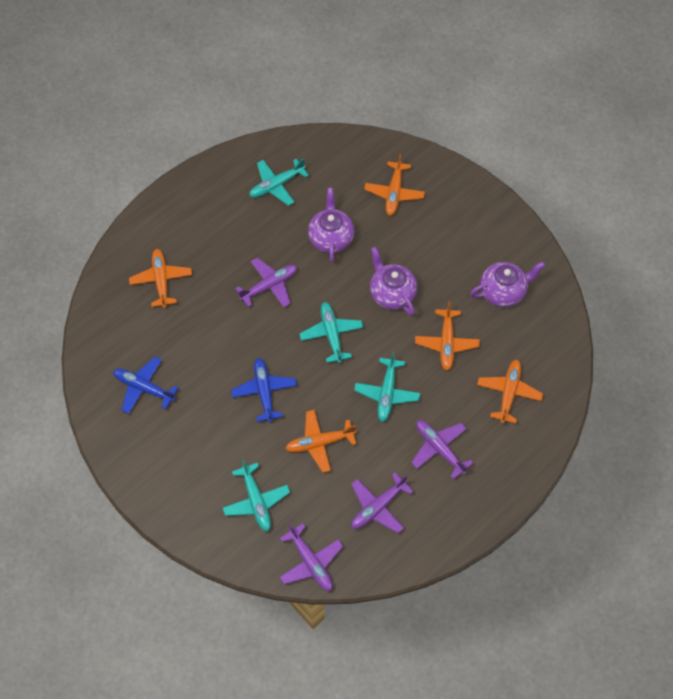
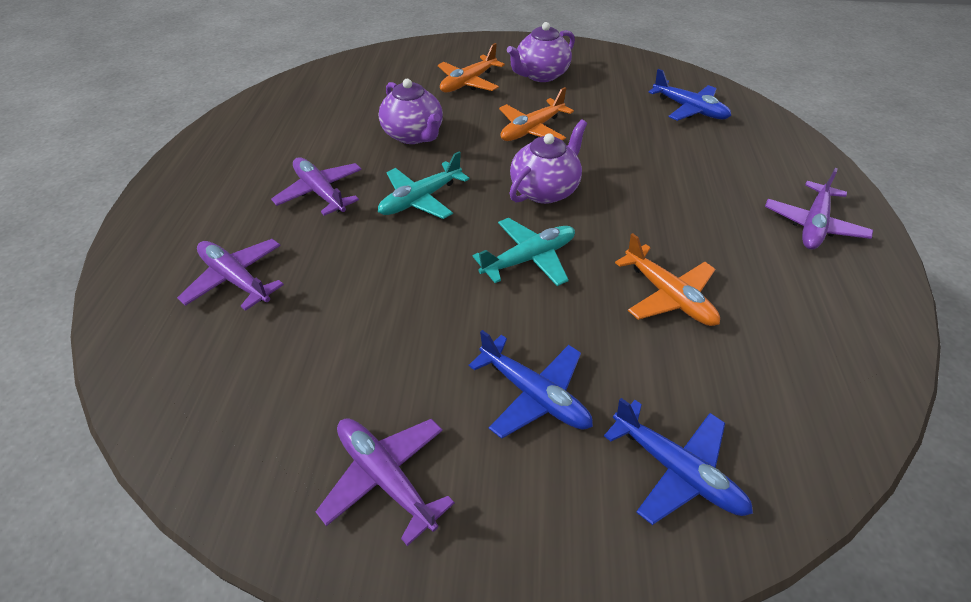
blue plane: 2 -> 3
orange plane: 5 -> 3
turquoise plane: 4 -> 2

